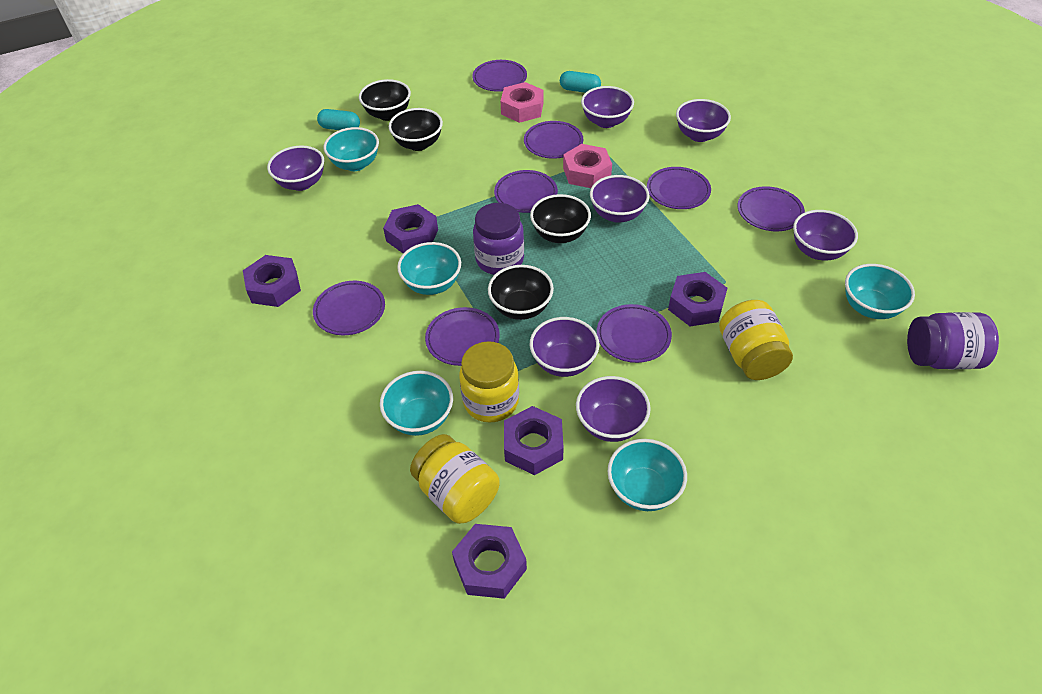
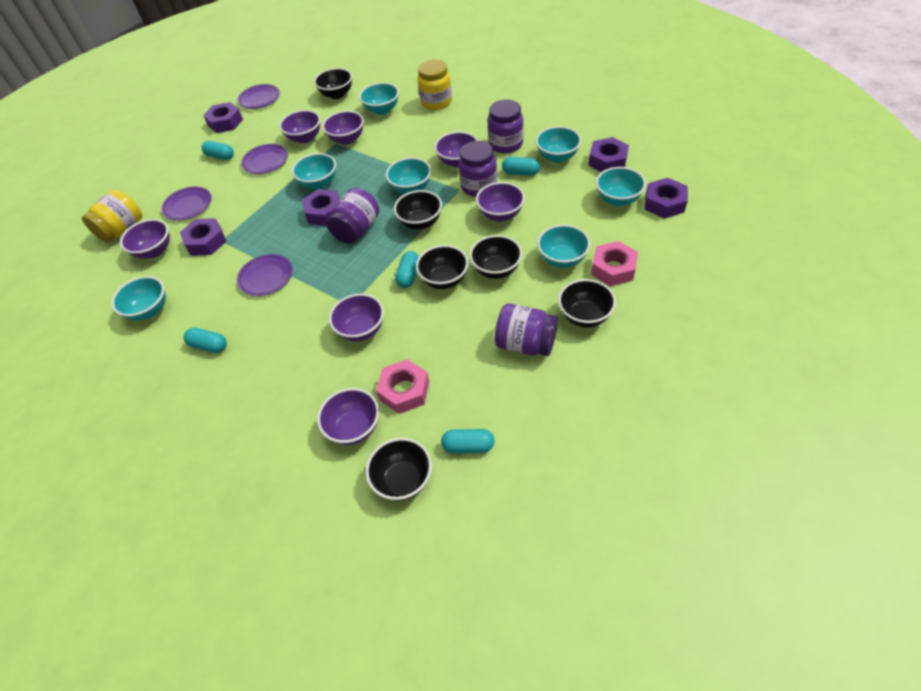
black bowl: 4 -> 6
purple jar: 2 -> 4
purple plate: 8 -> 4
turquoise bowl: 5 -> 7
turquoise capsule: 2 -> 5
yellow jar: 3 -> 2

